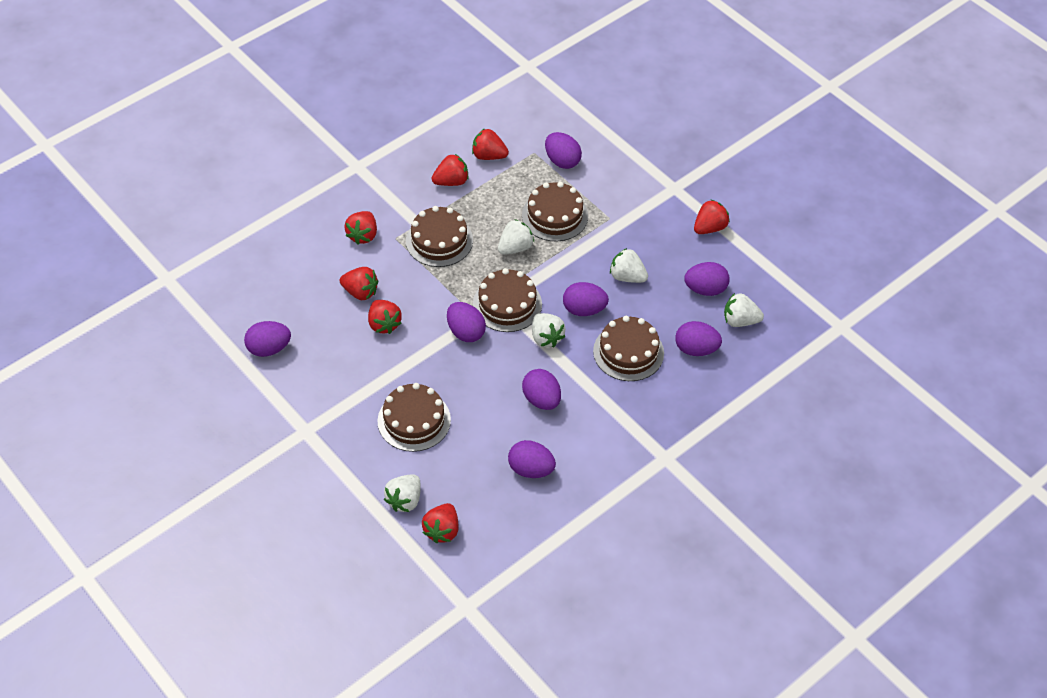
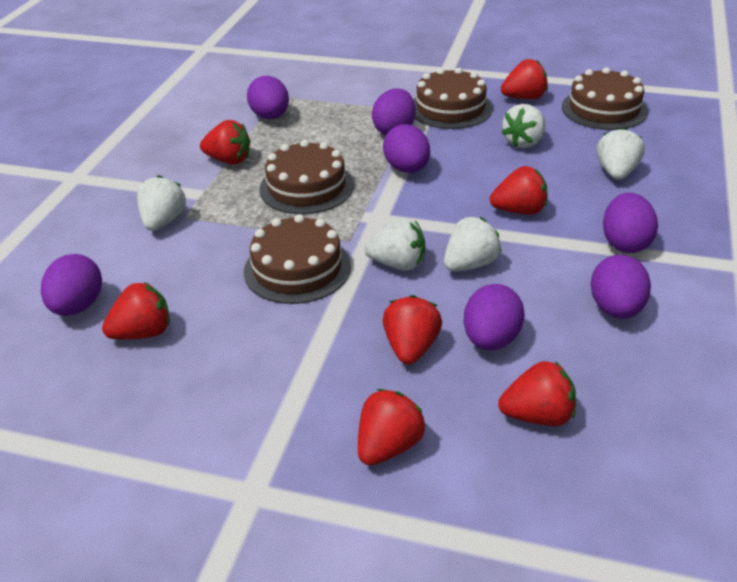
brown cake: 5 -> 4
purple egg: 8 -> 7

